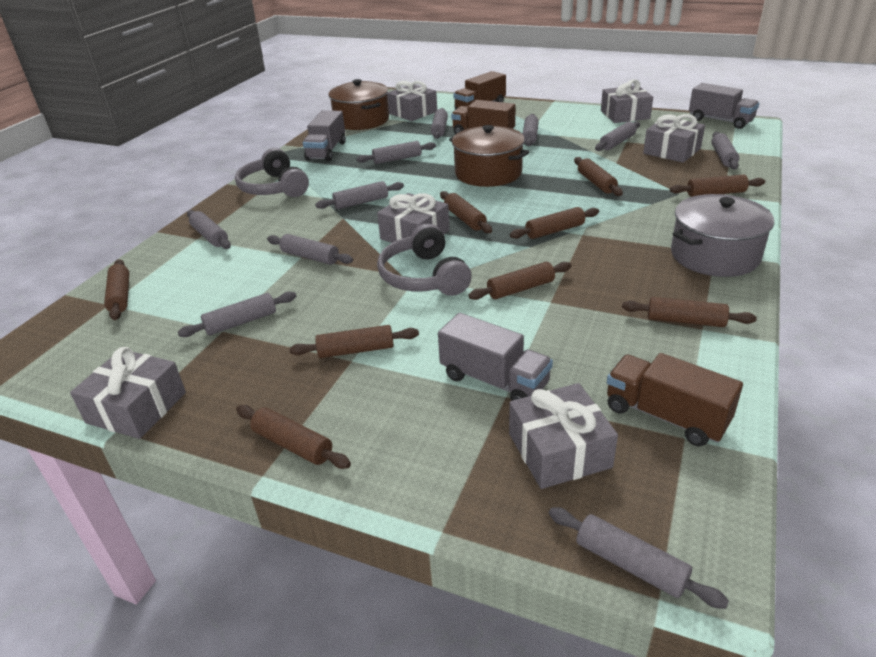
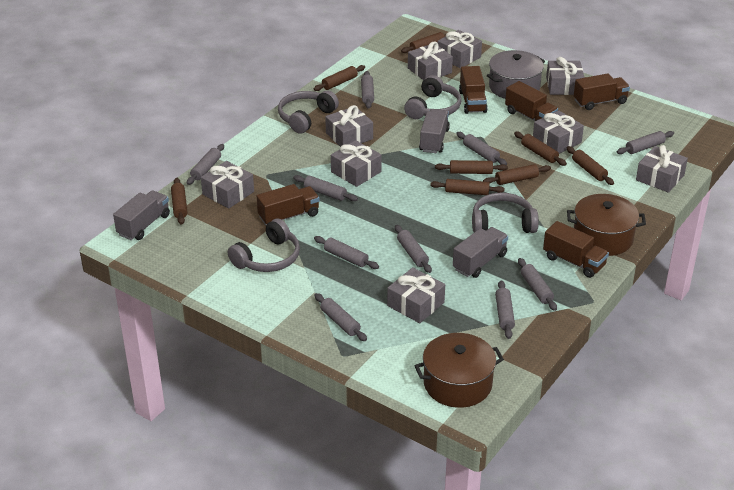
brown rolling pin: 9 -> 8
brown truck: 3 -> 5
grey gift: 6 -> 9
grey headphones: 2 -> 4

